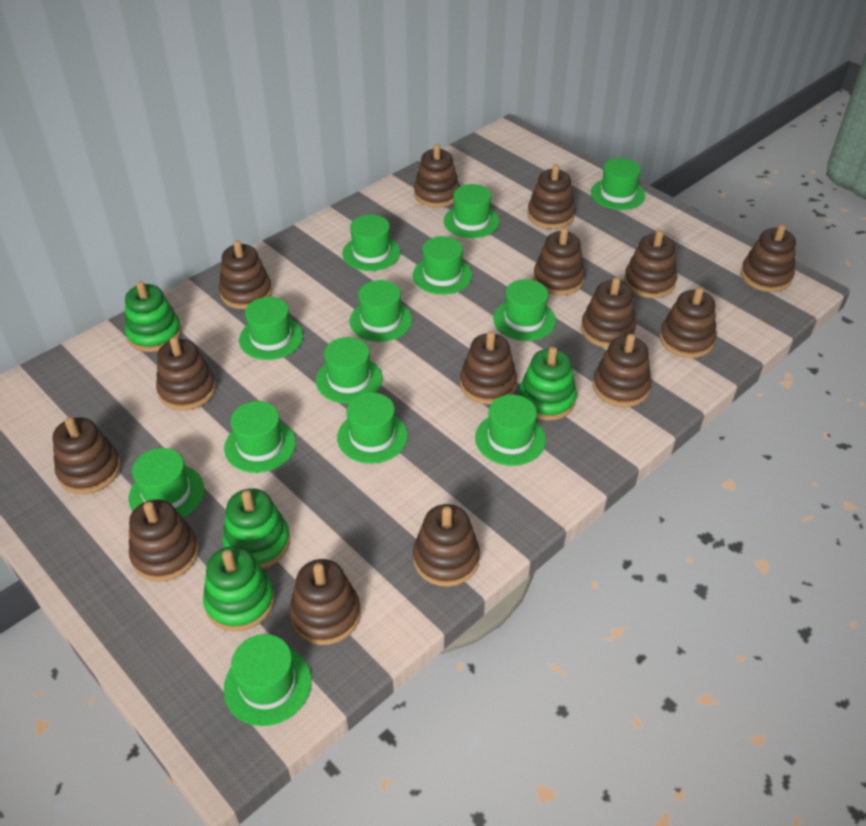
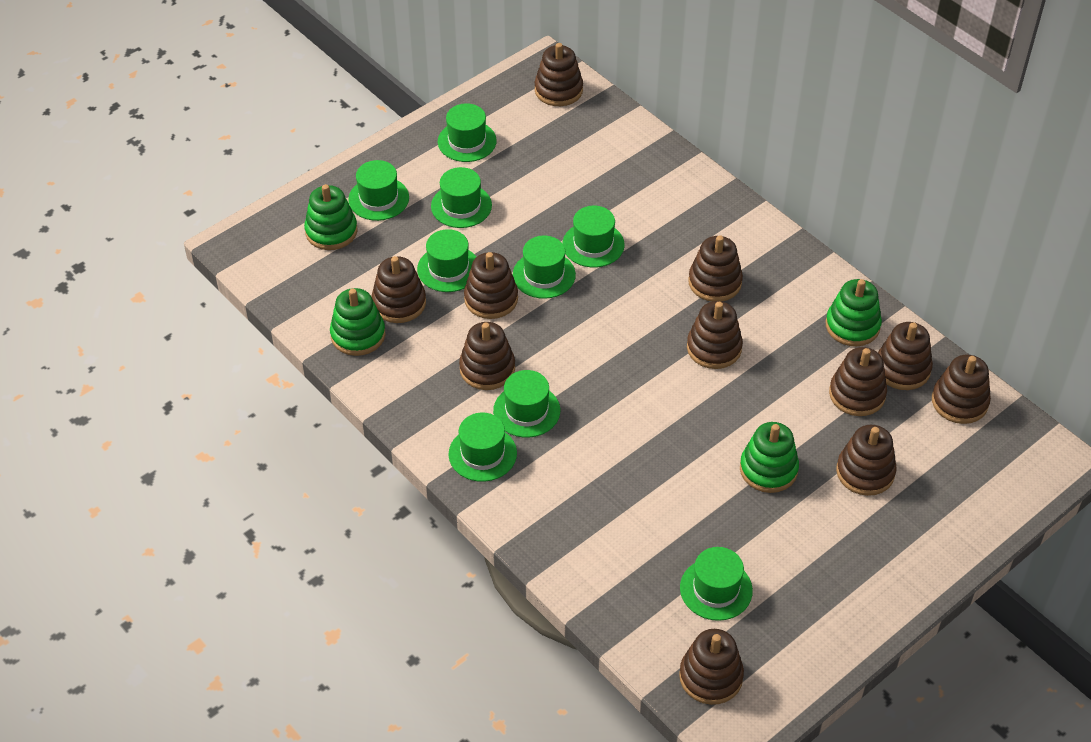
brown stacking toy: 15 -> 11
green hat: 13 -> 9

